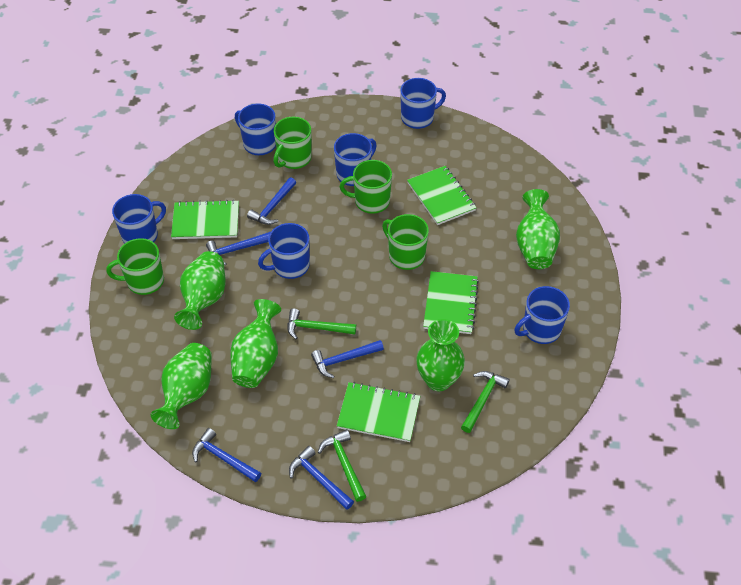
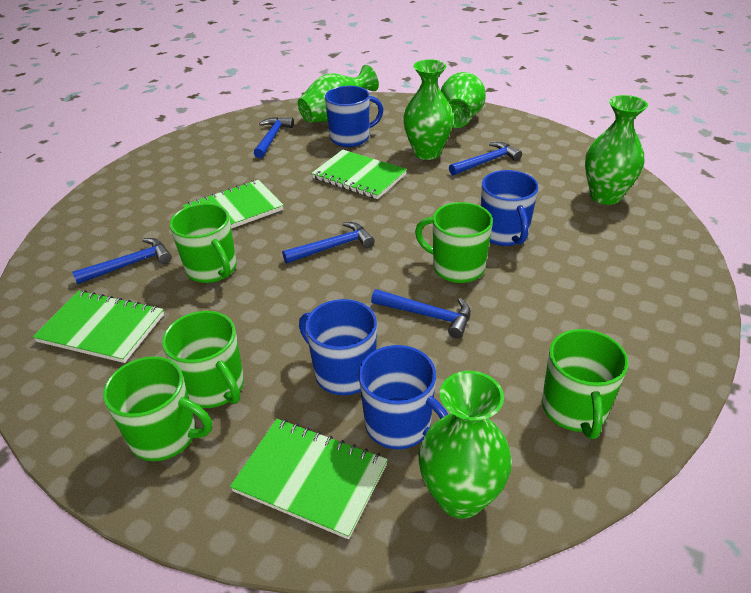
blue mug: 6 -> 4
green hammer: 3 -> 0
green mug: 4 -> 5

